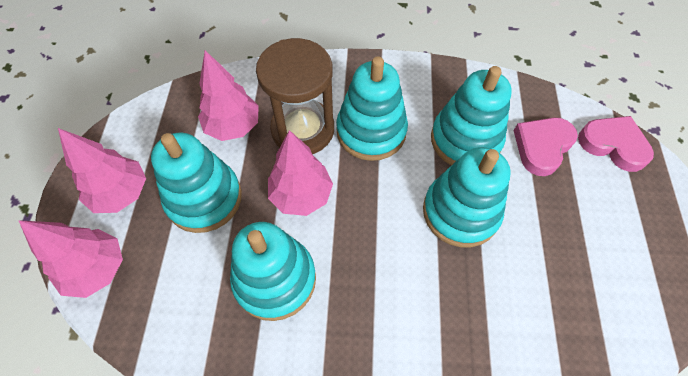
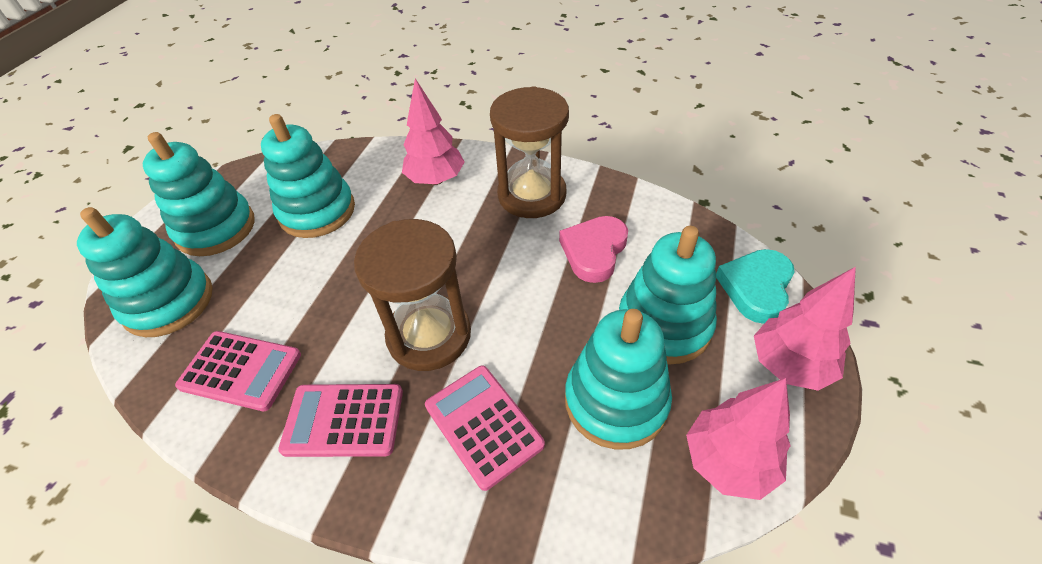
brown hourglass: 1 -> 2
pink calculator: 0 -> 3
pink heart: 2 -> 1
pink tree: 4 -> 3
turquoise heart: 0 -> 1

